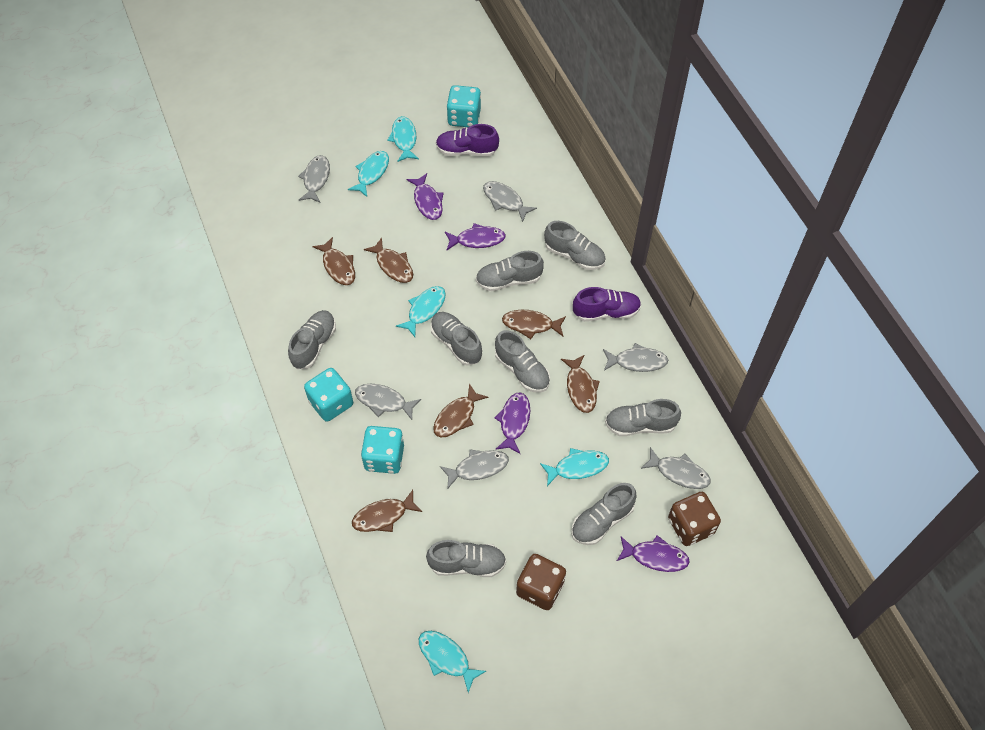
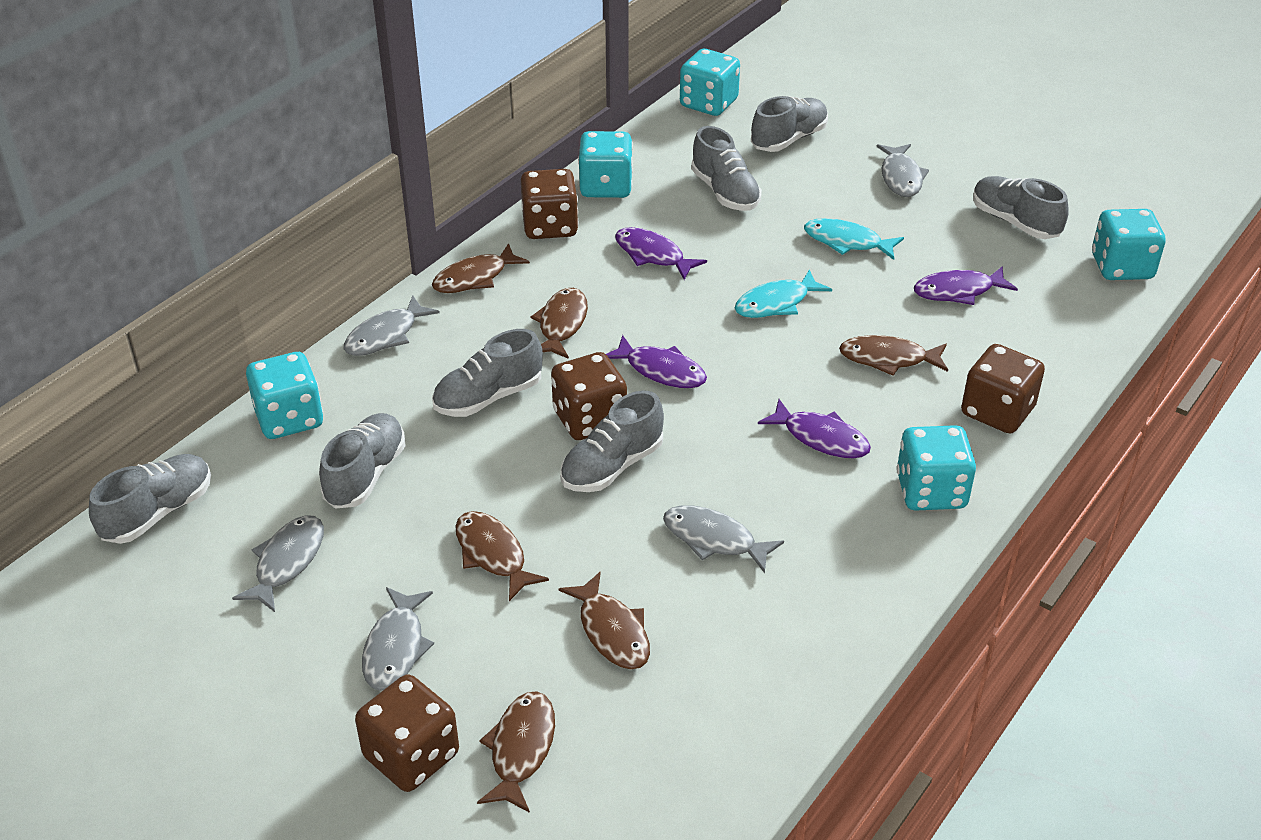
brown dice: 2 -> 4
grey fish: 6 -> 5
grey shoe: 8 -> 7
purple shoe: 2 -> 0
turquoise dice: 3 -> 5
turquoise fish: 5 -> 2

